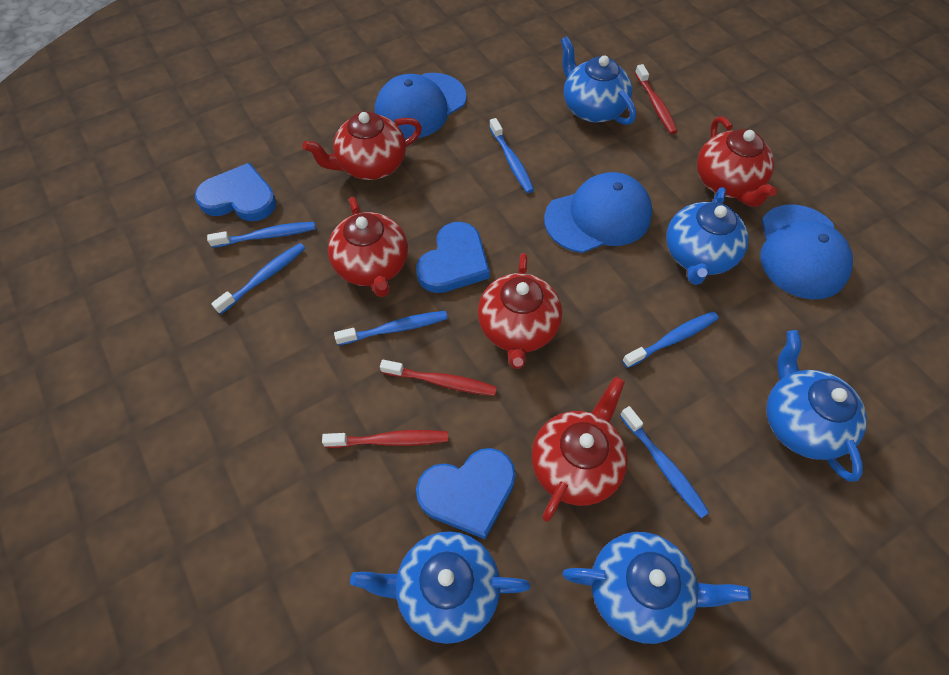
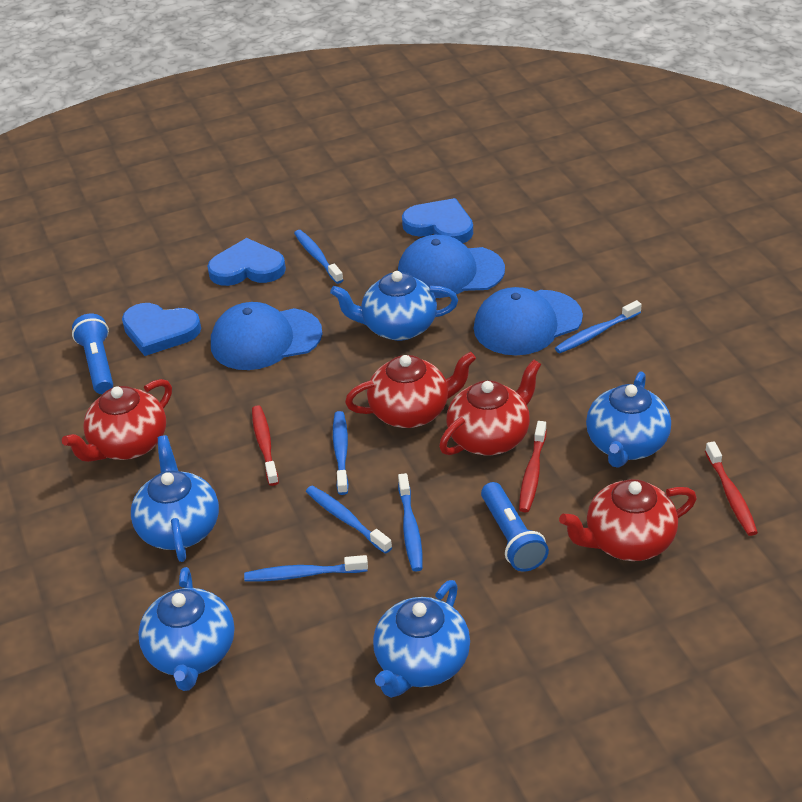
blue flashlight: 0 -> 2
red teapot: 5 -> 4

